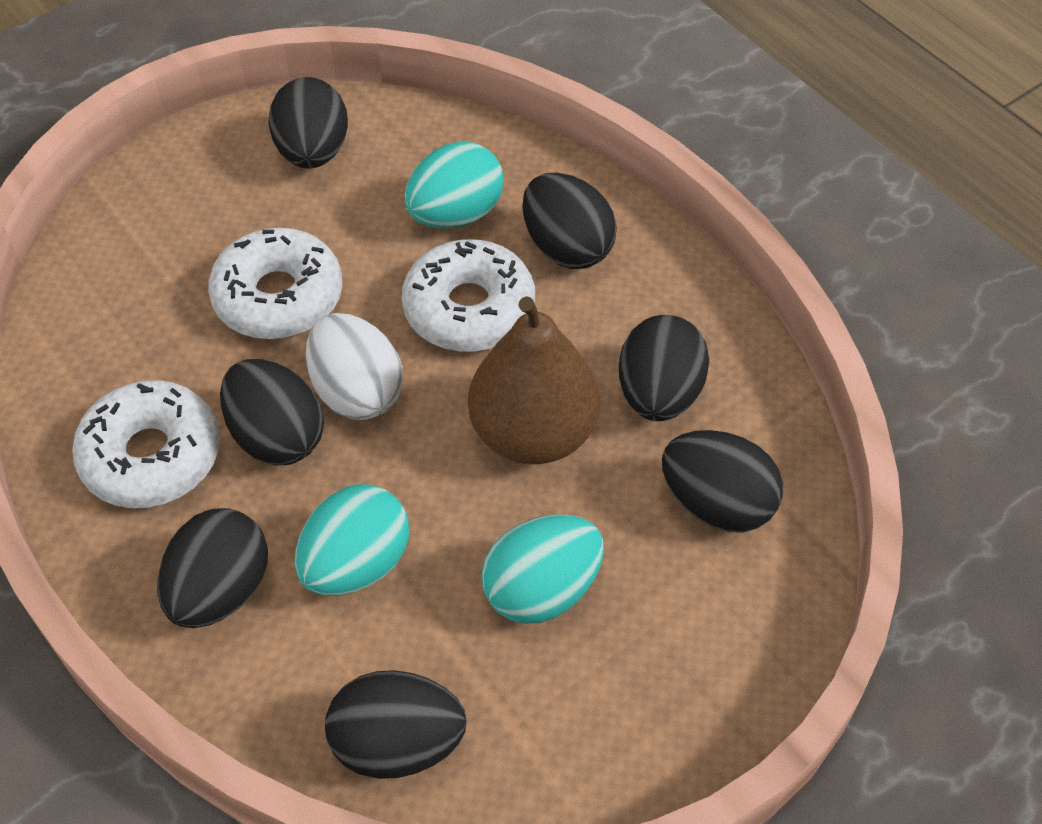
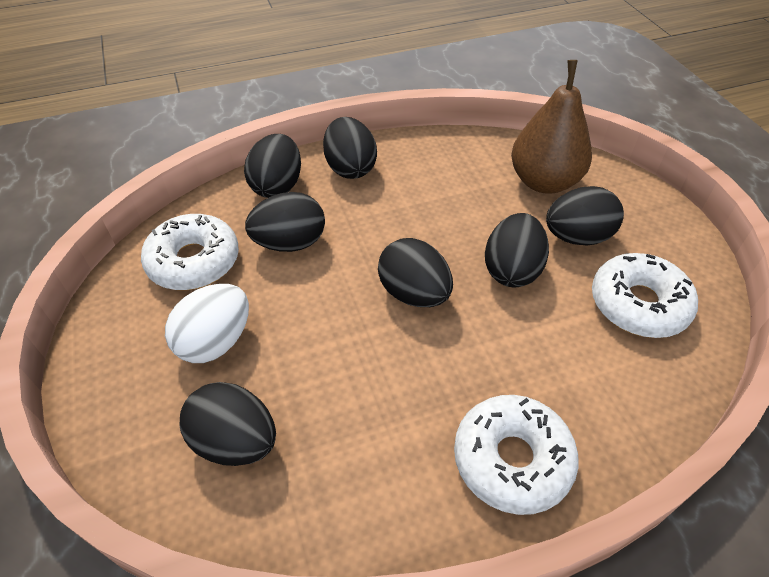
turquoise egg: 3 -> 0

